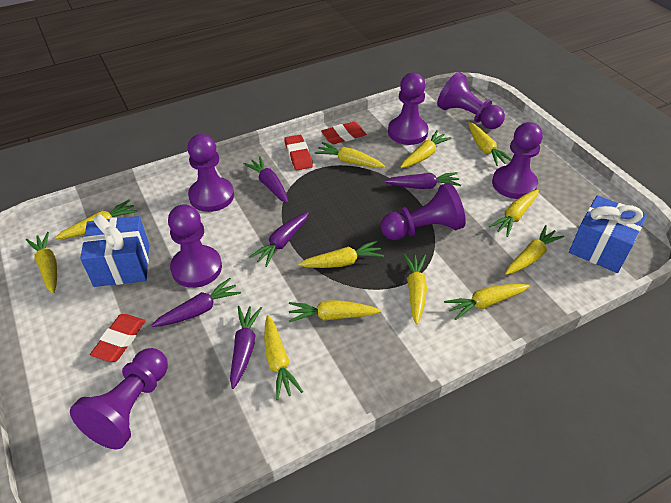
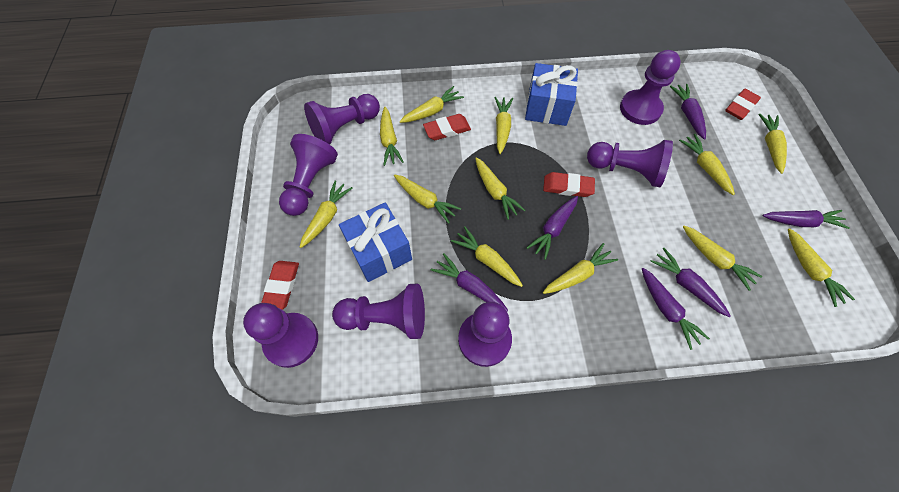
purple carrot: 5 -> 6
red eraser: 3 -> 4

